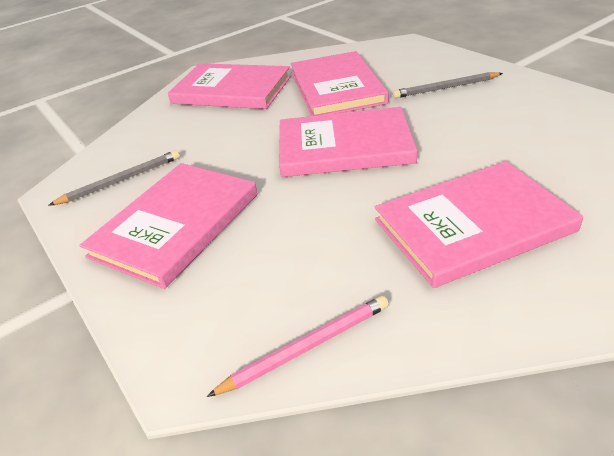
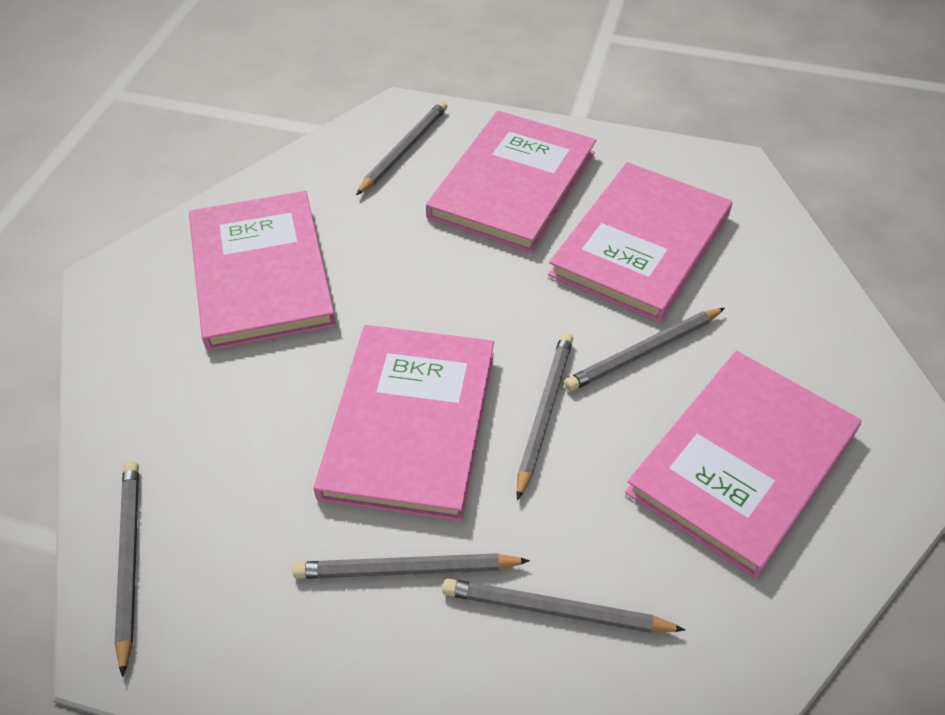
grey pencil: 2 -> 6
pink pencil: 1 -> 0

